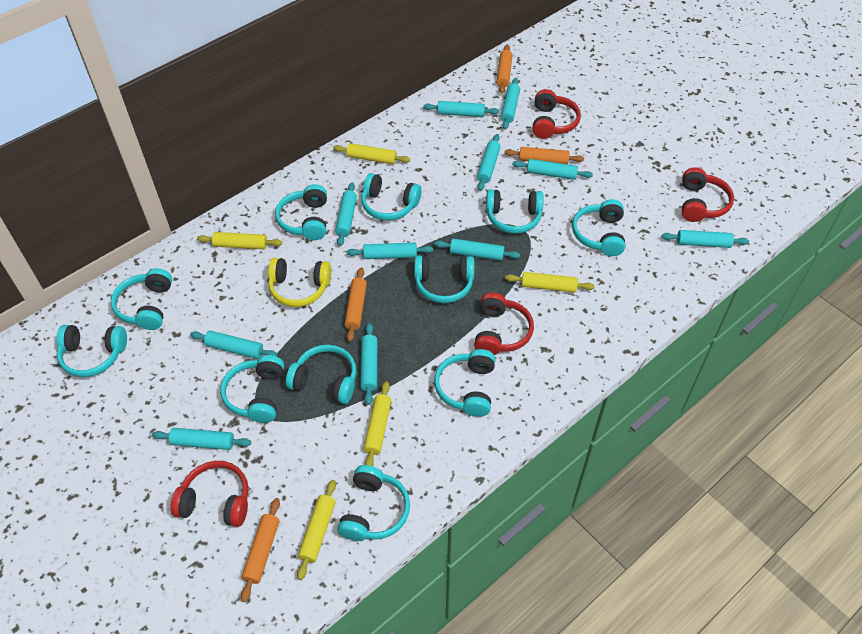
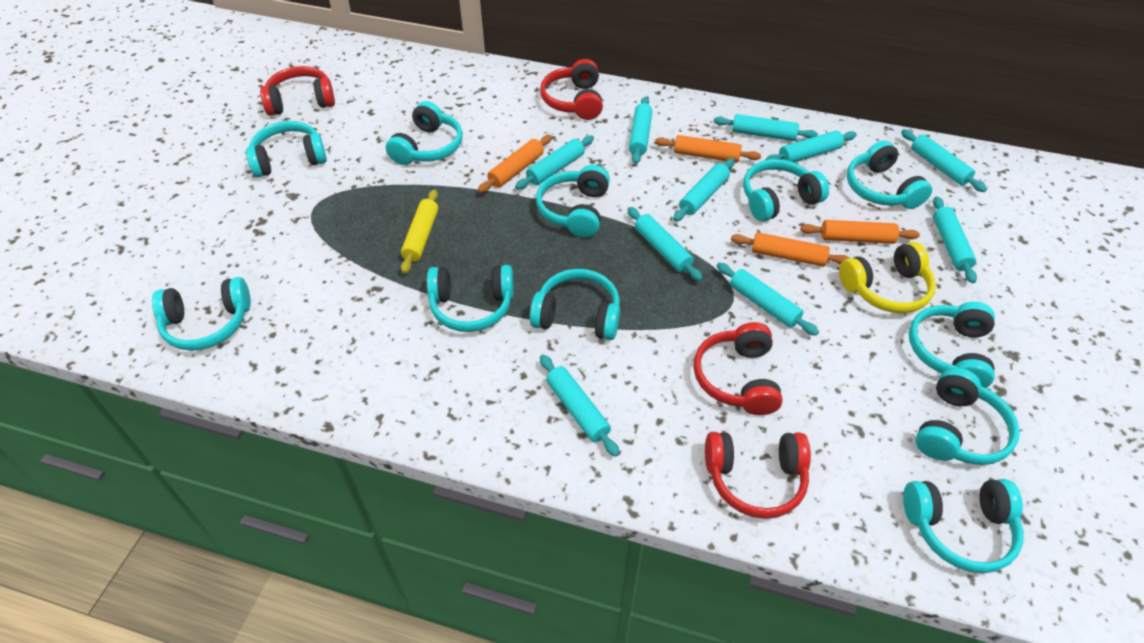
turquoise rolling pin: 11 -> 10
yellow rolling pin: 5 -> 1

